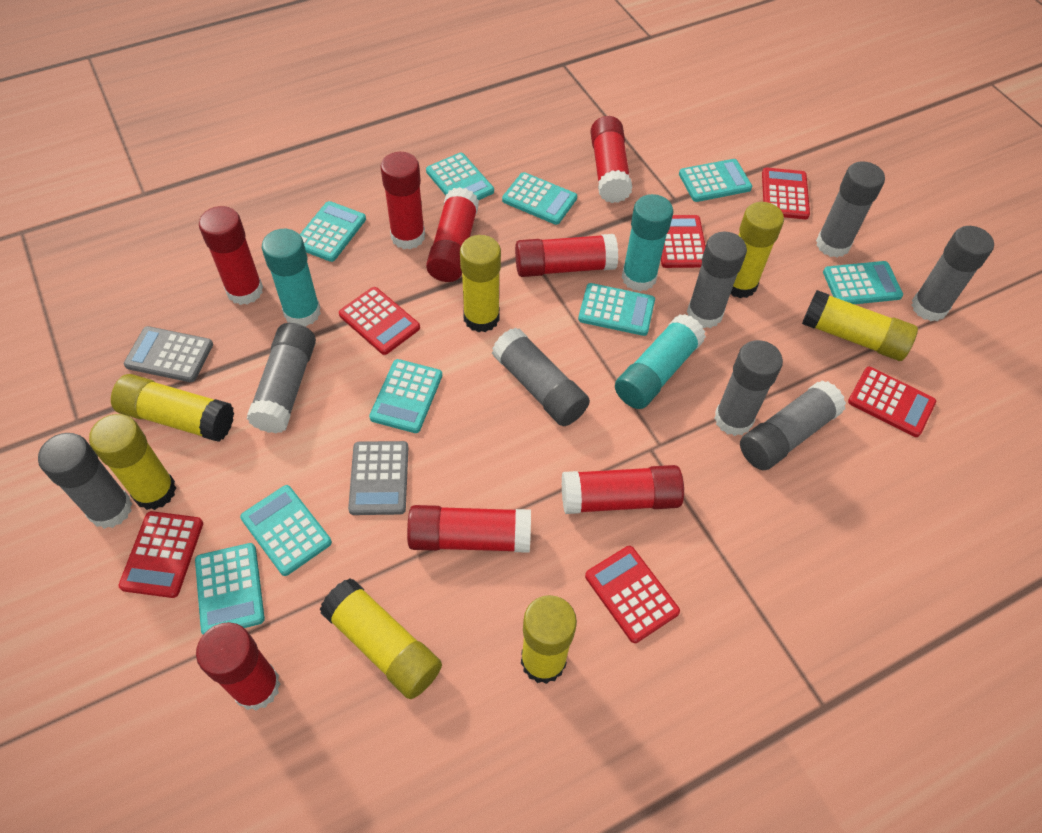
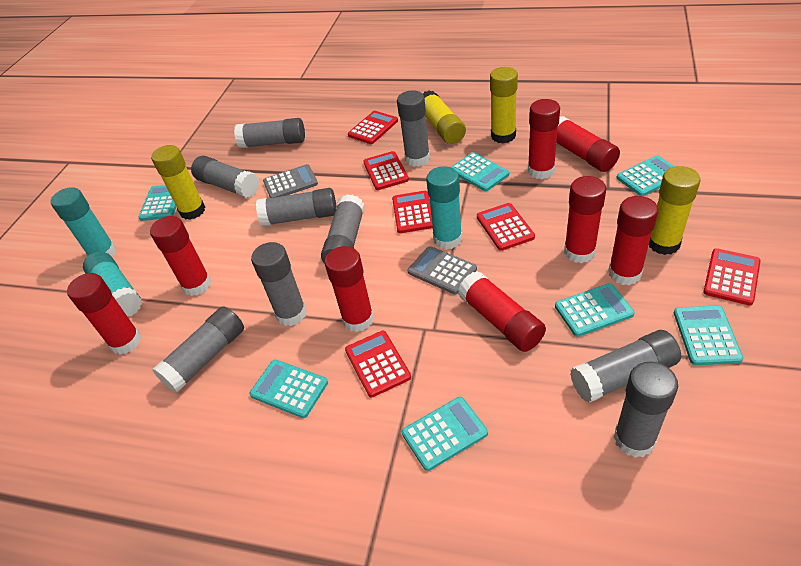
grey glue stick: 8 -> 9
turquoise calculator: 9 -> 7
yellow glue stick: 7 -> 4

